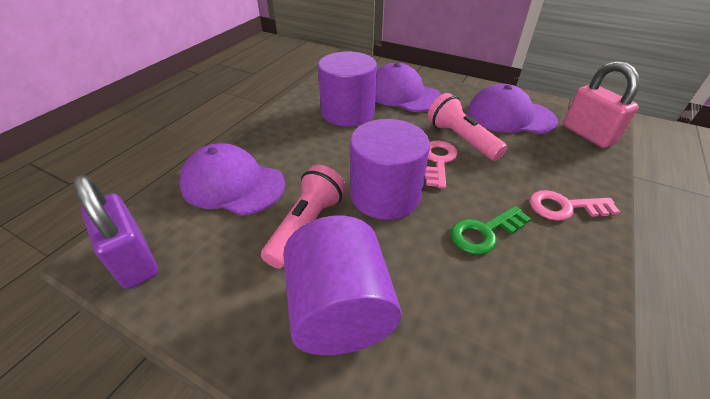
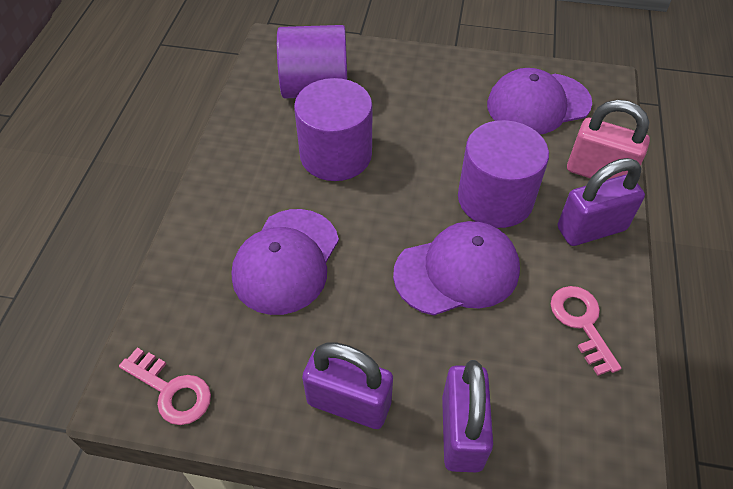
green key: 1 -> 0
pink flashlight: 2 -> 0
purple padlock: 1 -> 3

